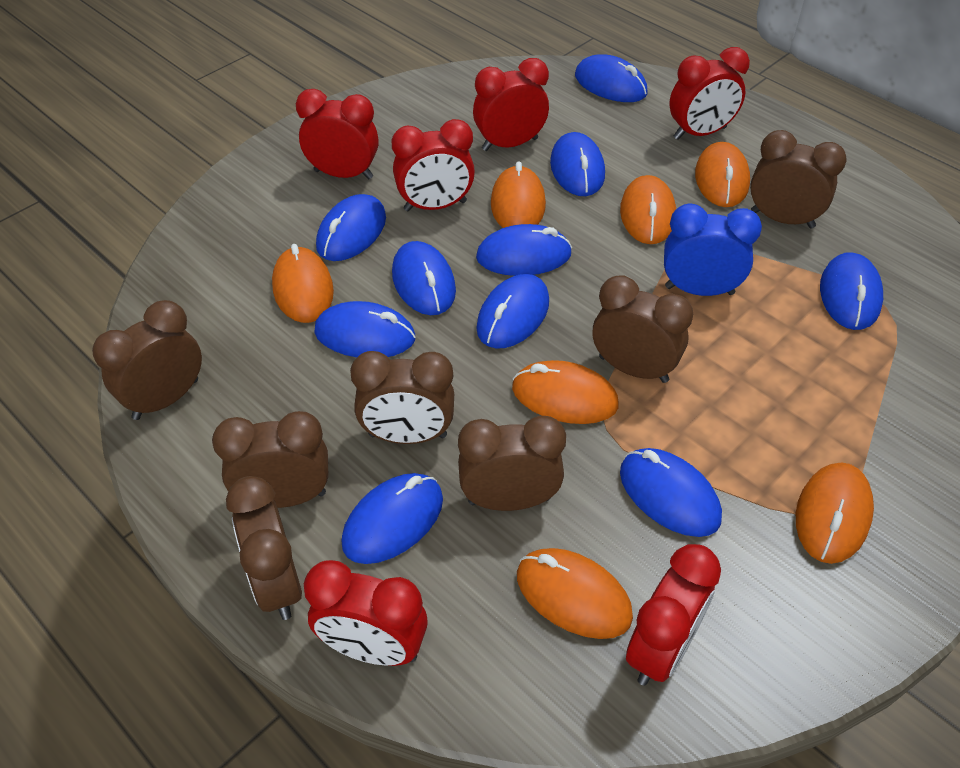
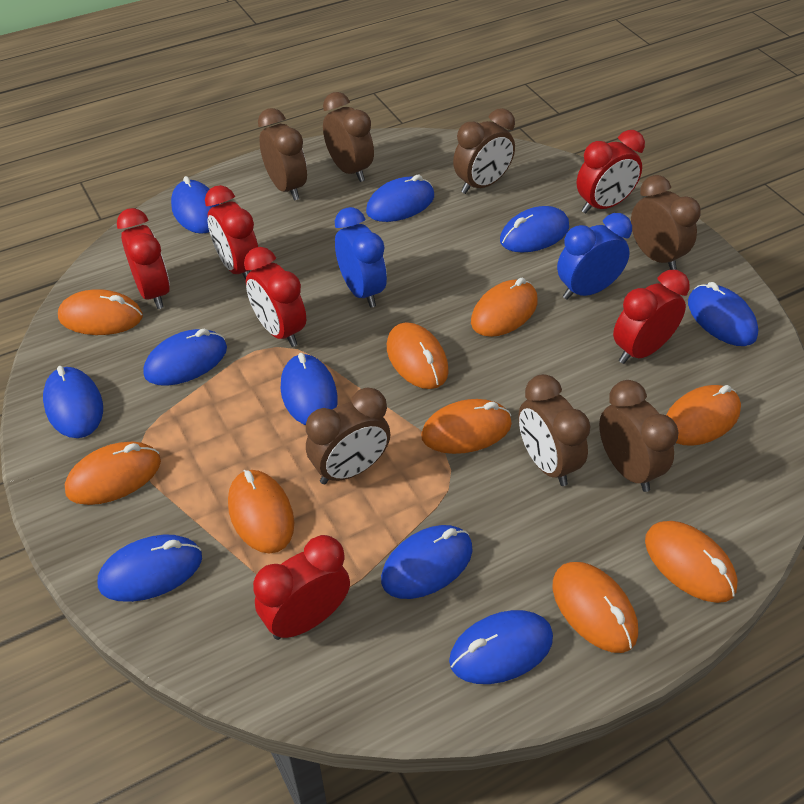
blue clock: 1 -> 2
orange mouse: 7 -> 9

